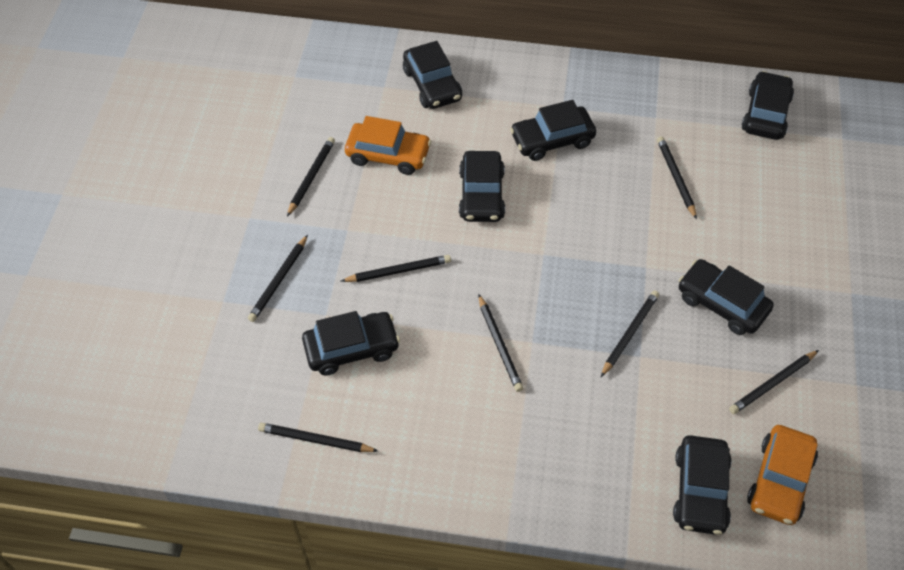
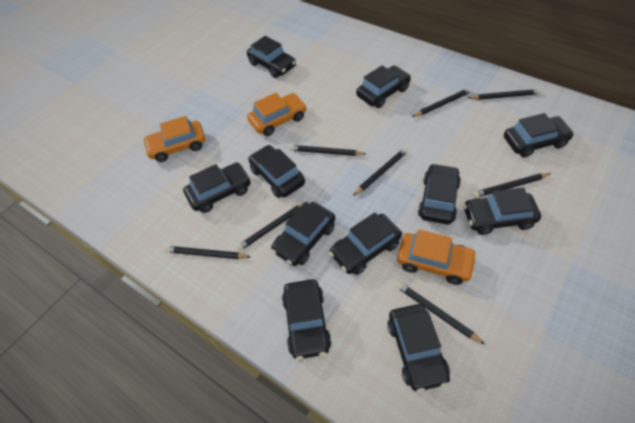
black car: 7 -> 11
orange car: 2 -> 3

